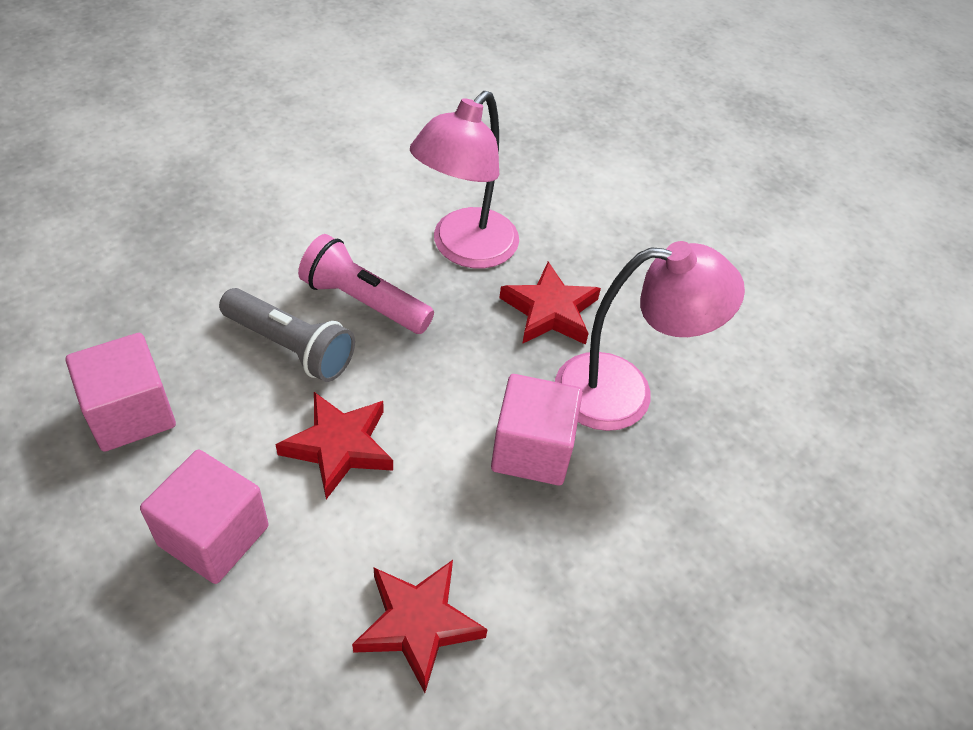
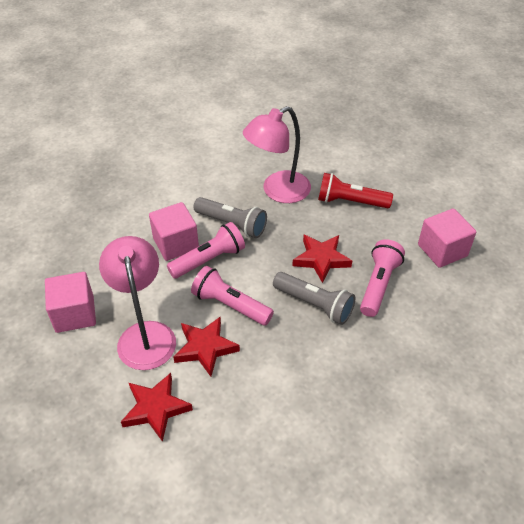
grey flashlight: 1 -> 2
pink flashlight: 1 -> 3
red flashlight: 0 -> 1

